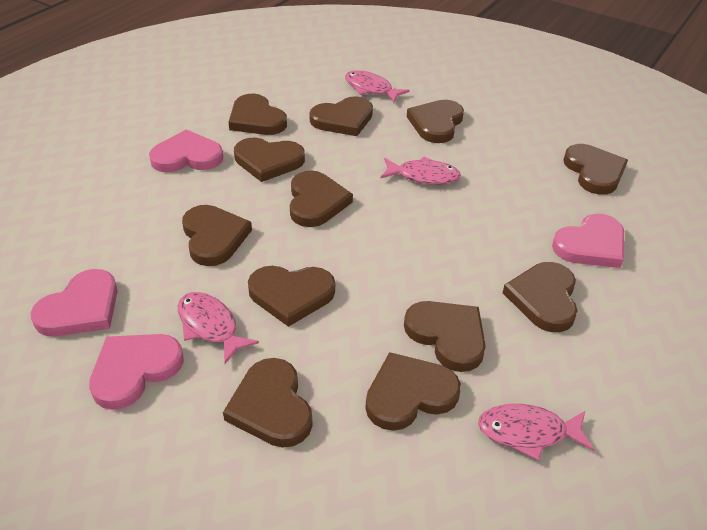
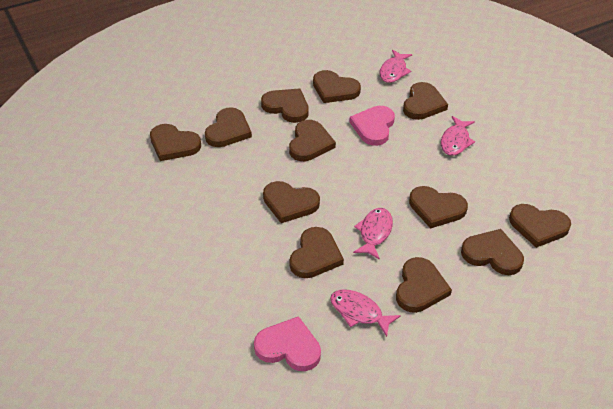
pink heart: 4 -> 2

